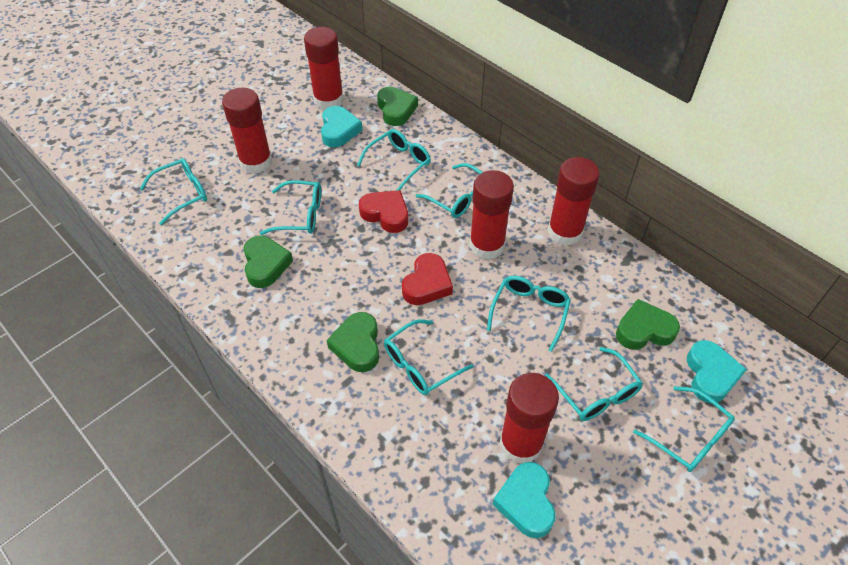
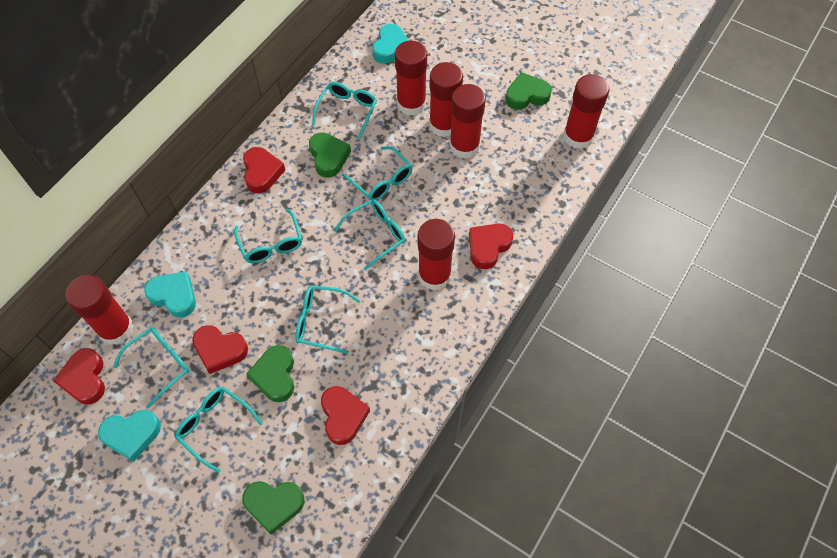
red glue stick: 5 -> 6
red heart: 2 -> 5
turquoise glasses: 8 -> 7

